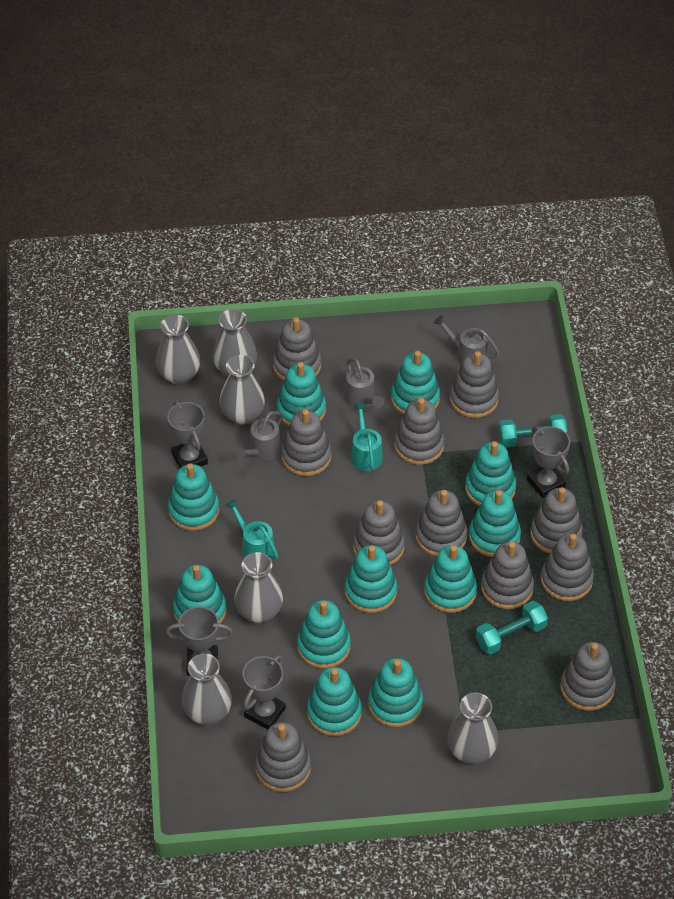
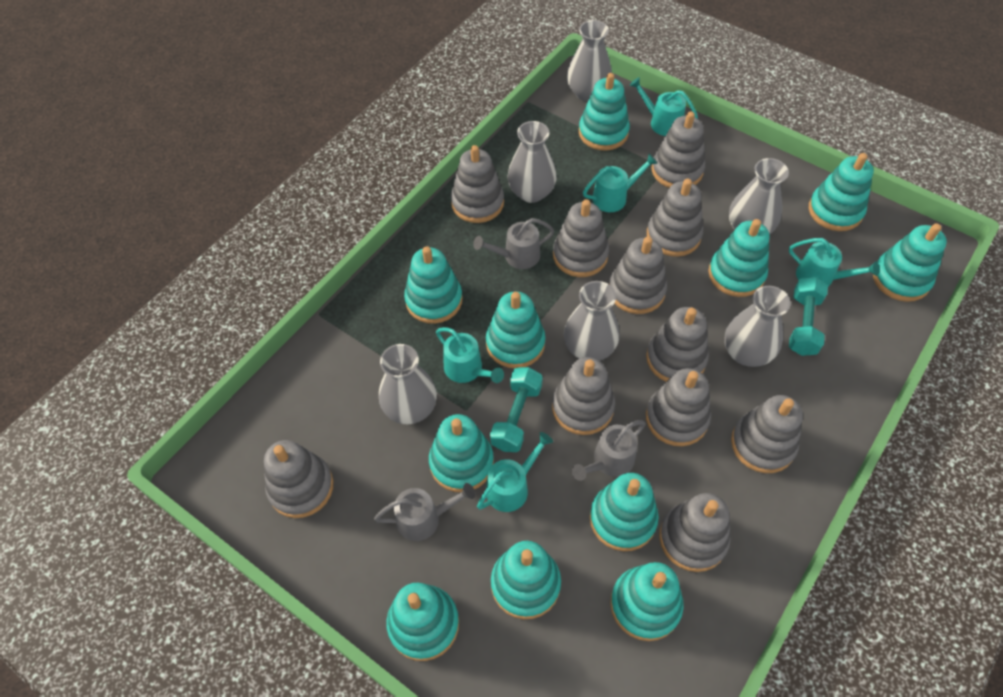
grey trophy: 4 -> 0
turquoise watering can: 2 -> 5

